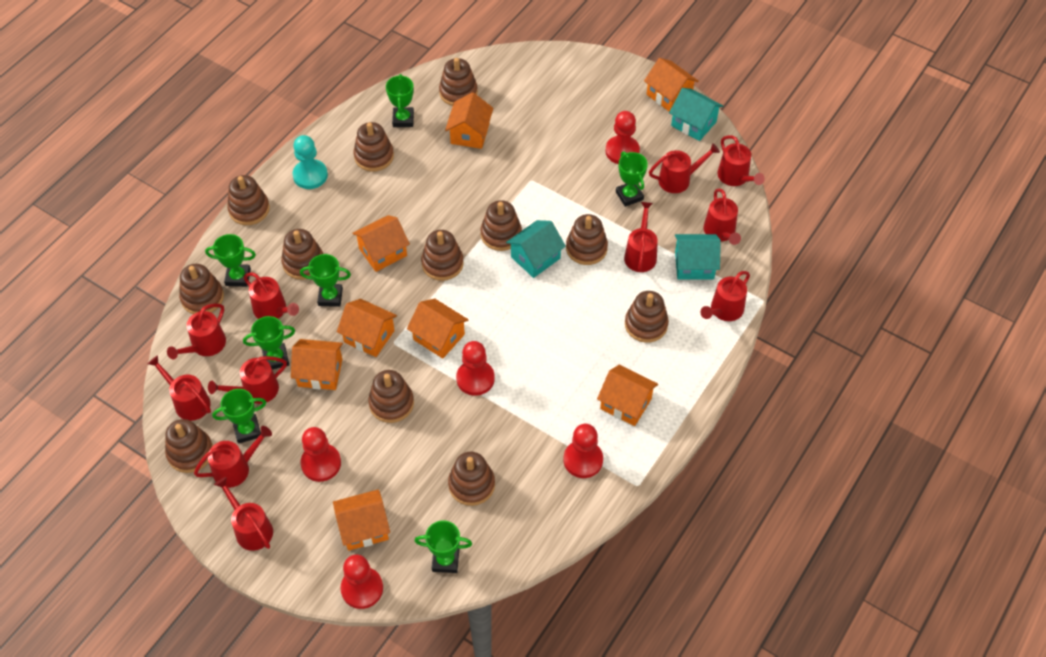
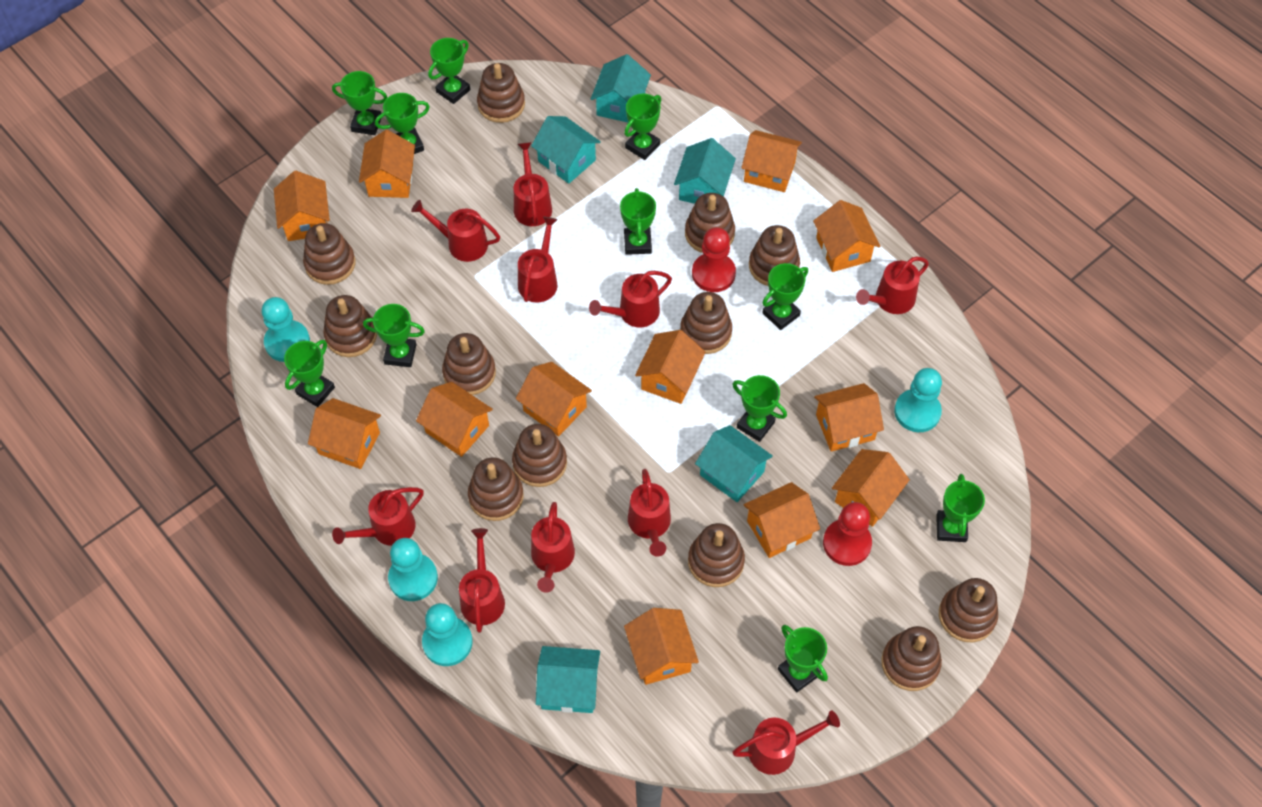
green trophy: 7 -> 11
orange house: 8 -> 12
red pawn: 5 -> 2
red watering can: 11 -> 10
turquoise house: 3 -> 5
turquoise pawn: 1 -> 4

